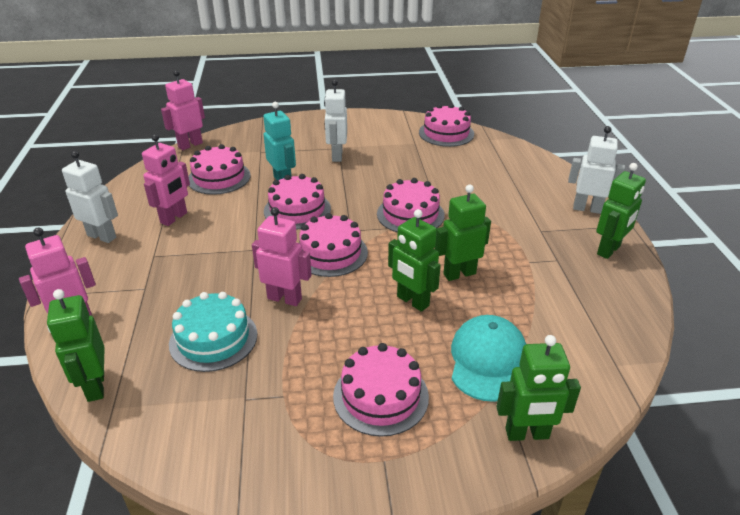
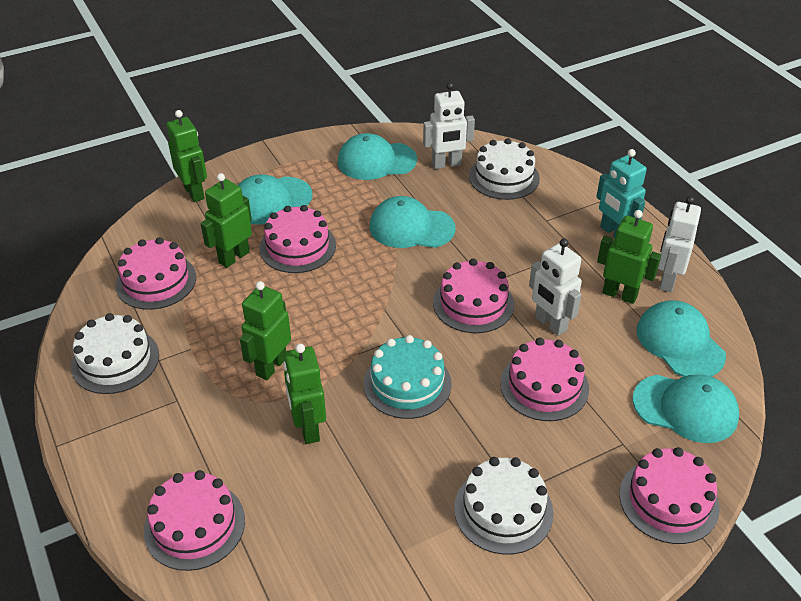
pink robot: 4 -> 0
turquoise cap: 1 -> 5
white cake: 0 -> 3

